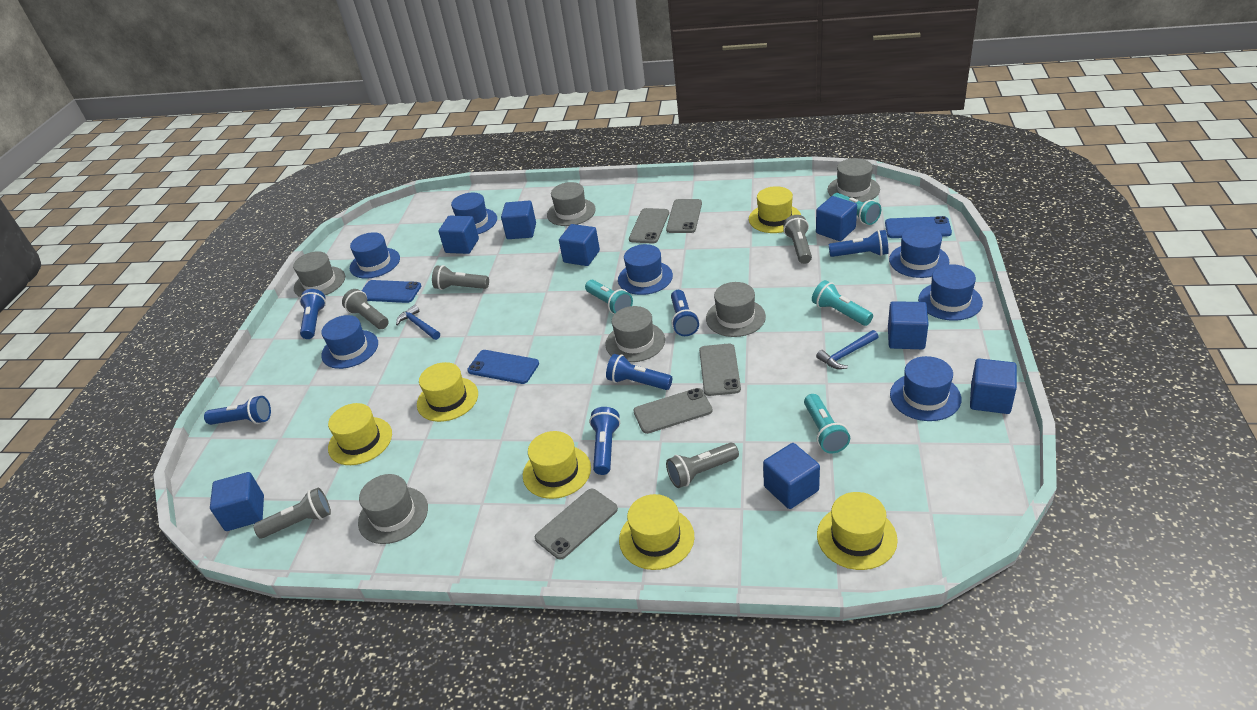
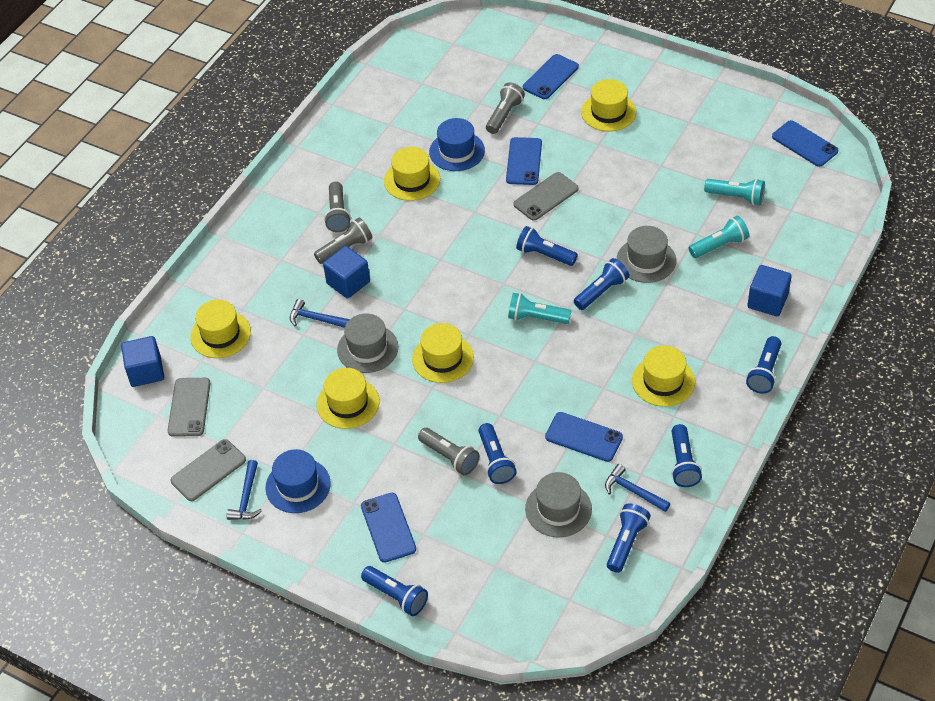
blue cube: 8 -> 3
blue flashlight: 6 -> 7
blue hammer: 2 -> 3
blue hat: 7 -> 2
blue phone: 3 -> 5
grey flashlight: 5 -> 4
grey hat: 6 -> 3
grey phone: 5 -> 3
turquoise flashlight: 4 -> 3

